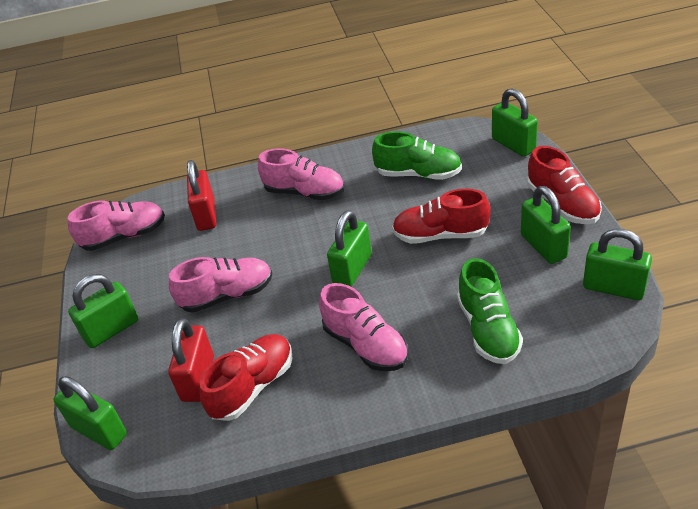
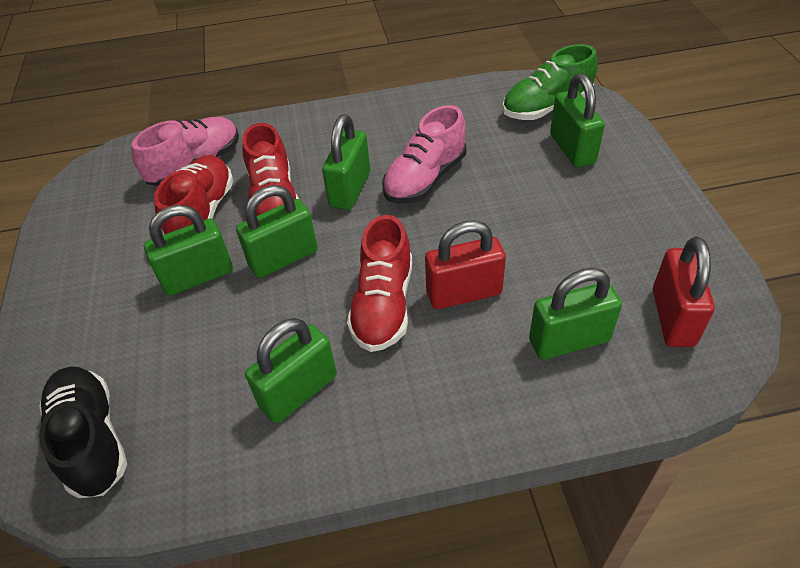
black shoe: 0 -> 1
green shoe: 2 -> 1
pink shoe: 4 -> 2

